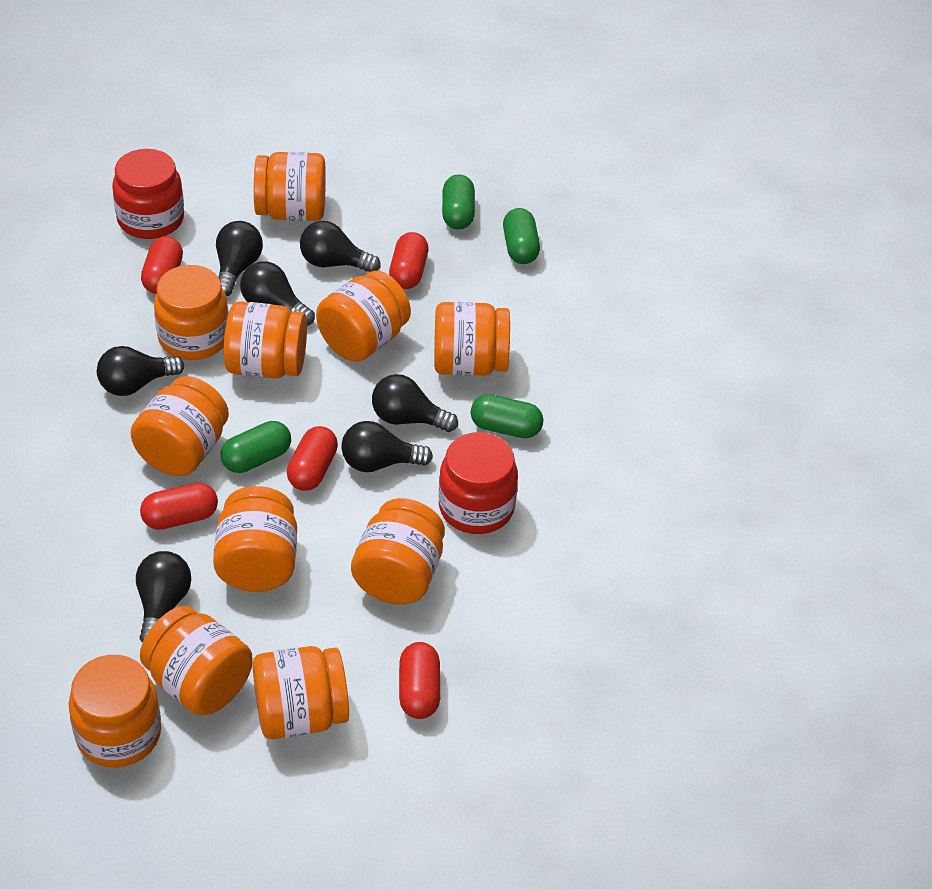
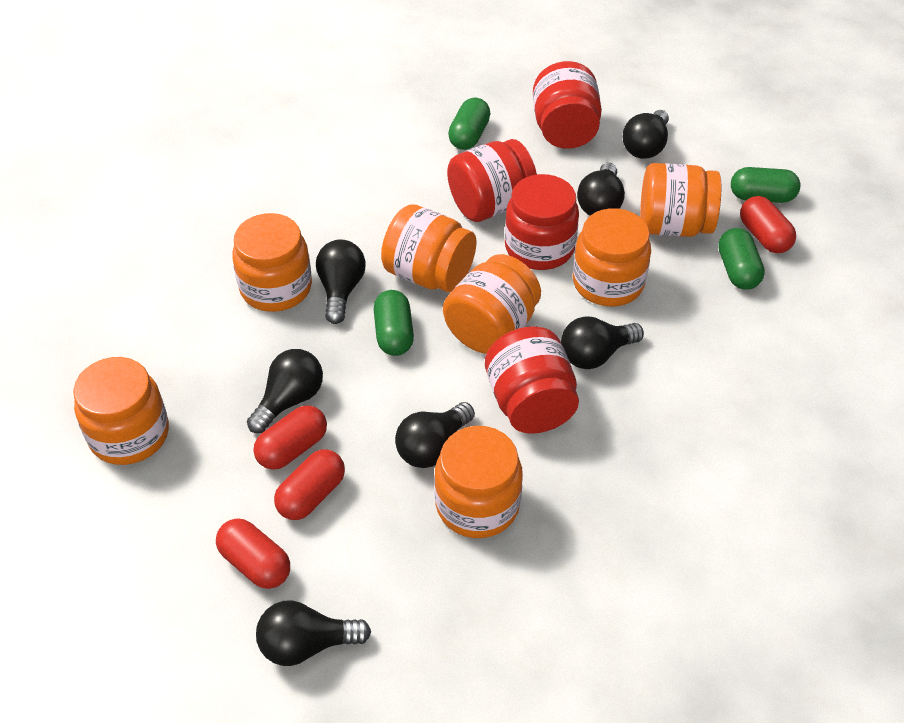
orange jar: 11 -> 7
red capsule: 5 -> 4
red jar: 2 -> 4

